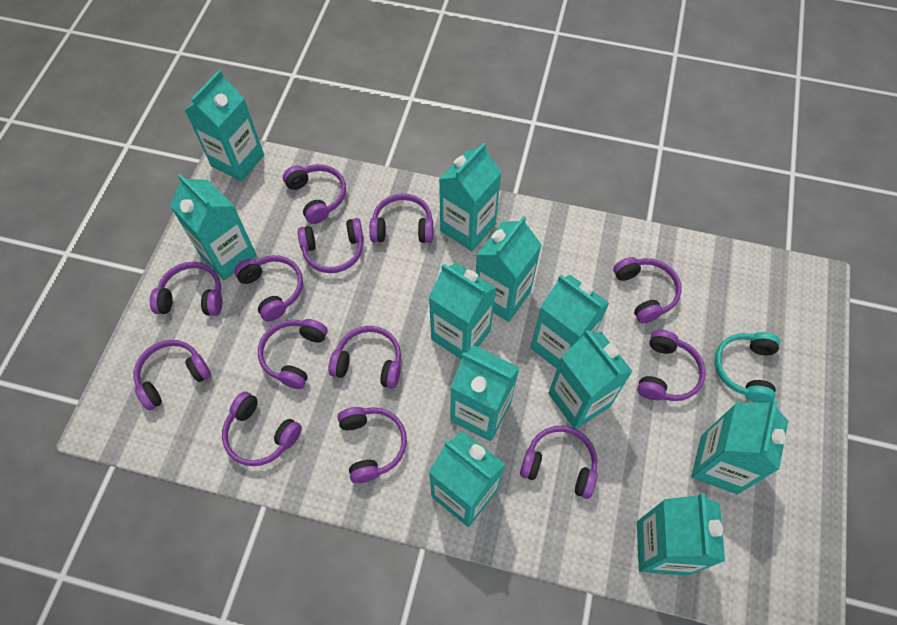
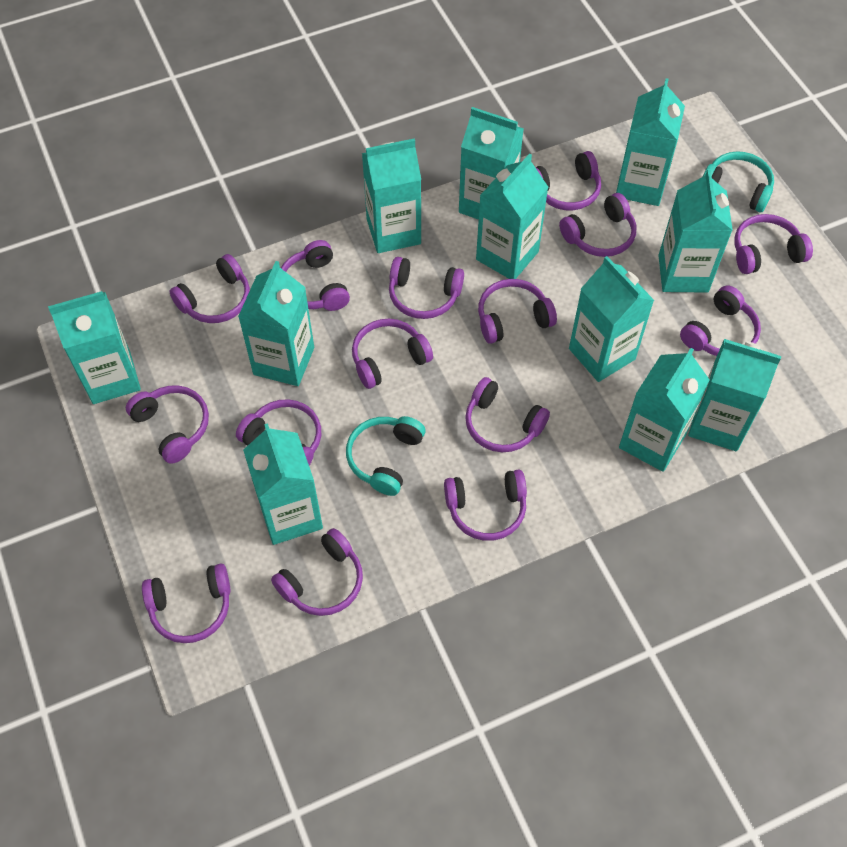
purple headphones: 13 -> 15
turquoise headphones: 1 -> 2

